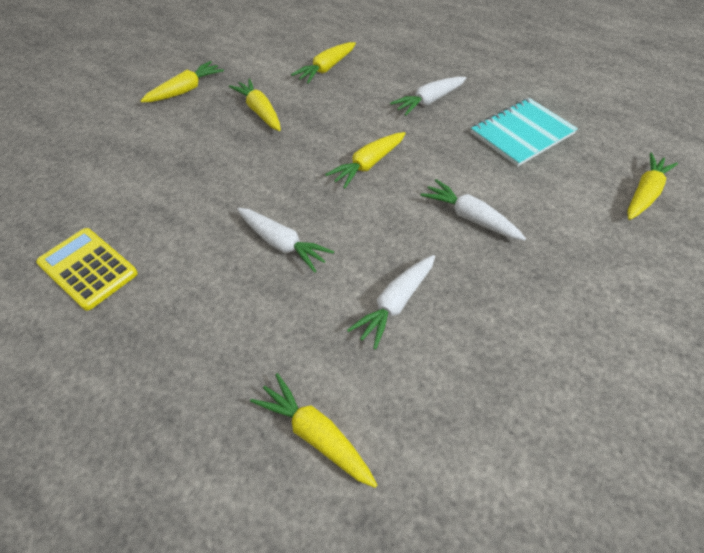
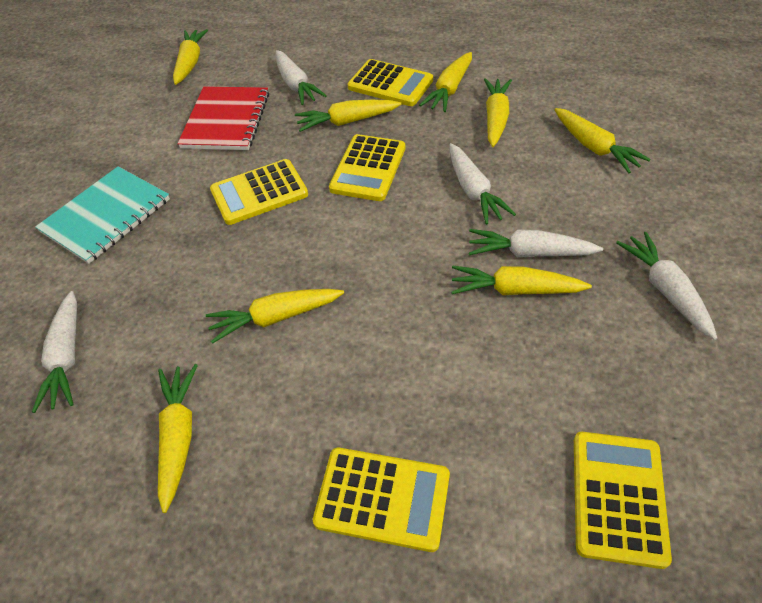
red notebook: 0 -> 1
white carrot: 4 -> 5
yellow calculator: 1 -> 5
yellow carrot: 6 -> 8

